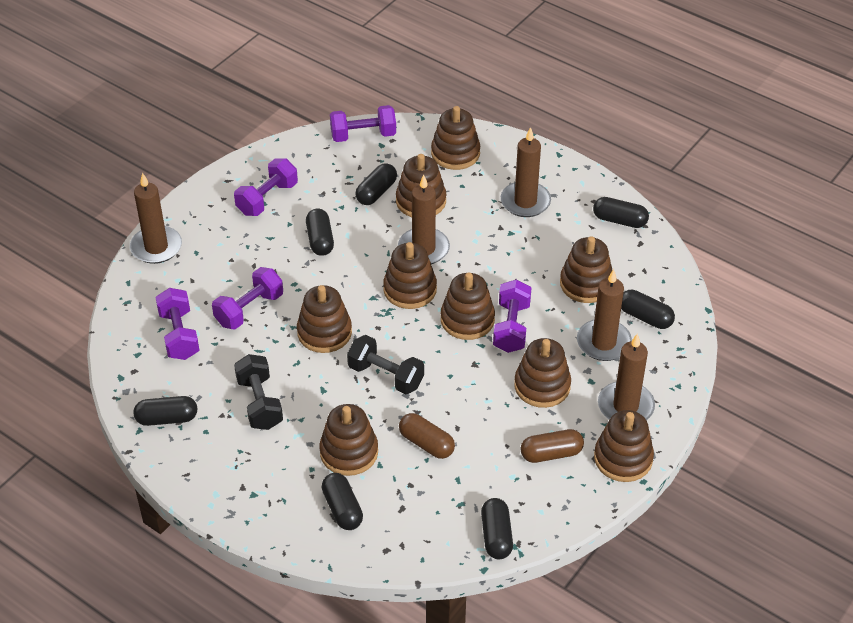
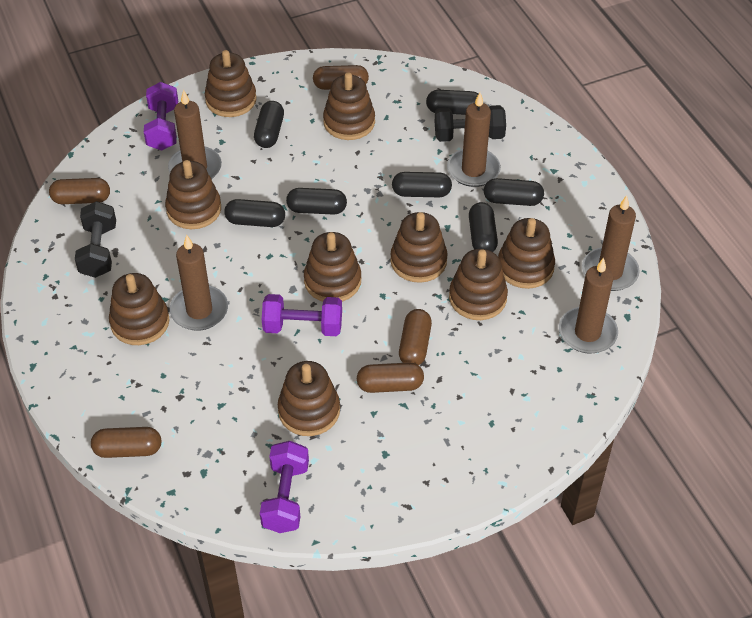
brown capsule: 2 -> 5
purple dumbbell: 5 -> 3

